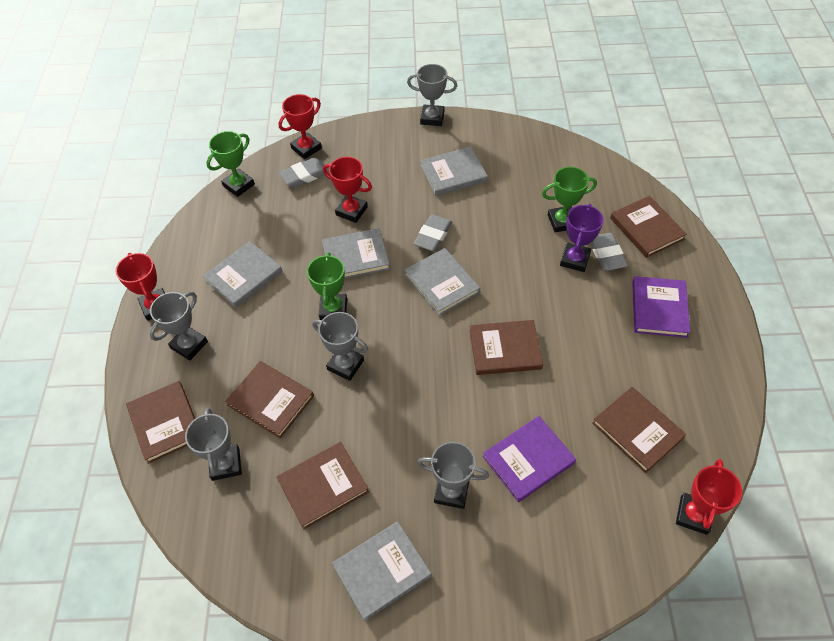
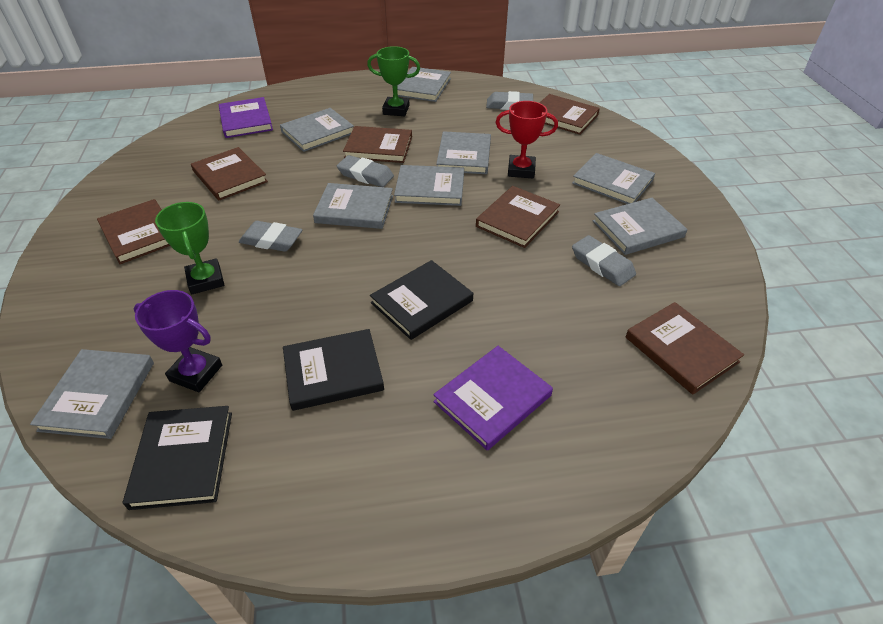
black book: 0 -> 3
green trophy: 3 -> 2
grey book: 5 -> 8
grey eraser: 3 -> 4
grey trophy: 5 -> 0
red trophy: 4 -> 1

